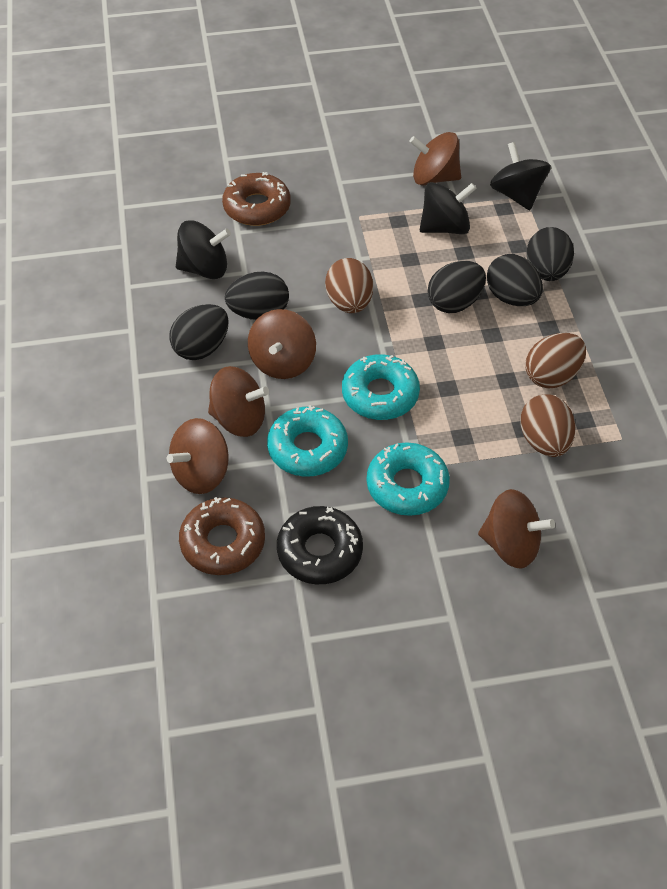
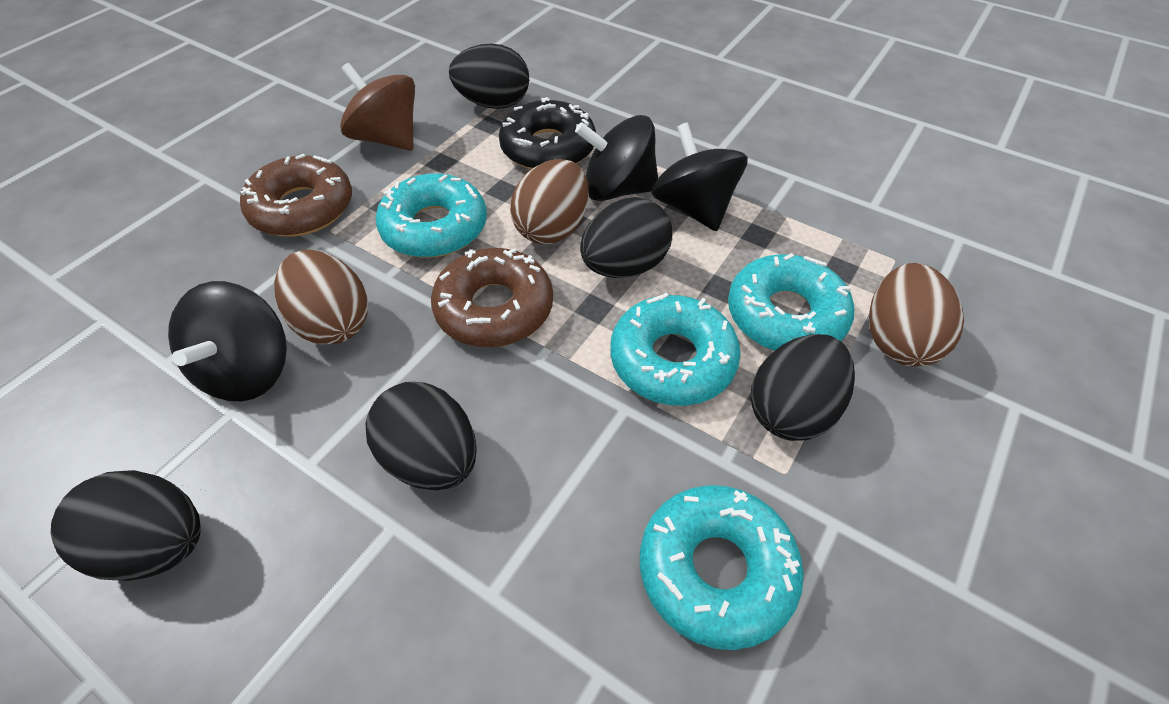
brown spinning top: 5 -> 1
turquoise donut: 3 -> 4

